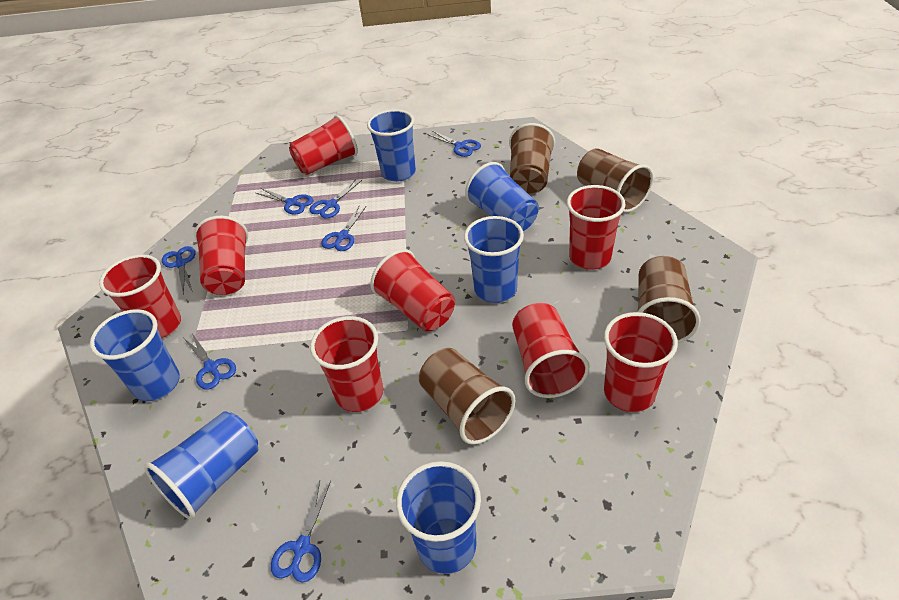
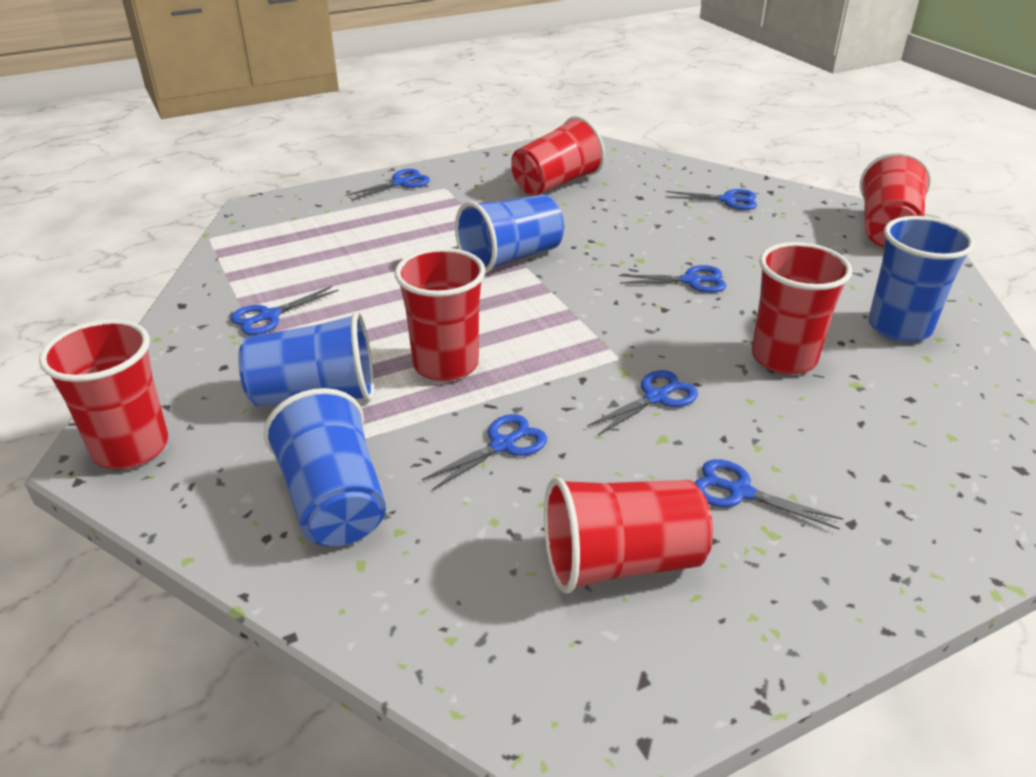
blue cup: 6 -> 4
brown cup: 4 -> 0
red cup: 8 -> 6

